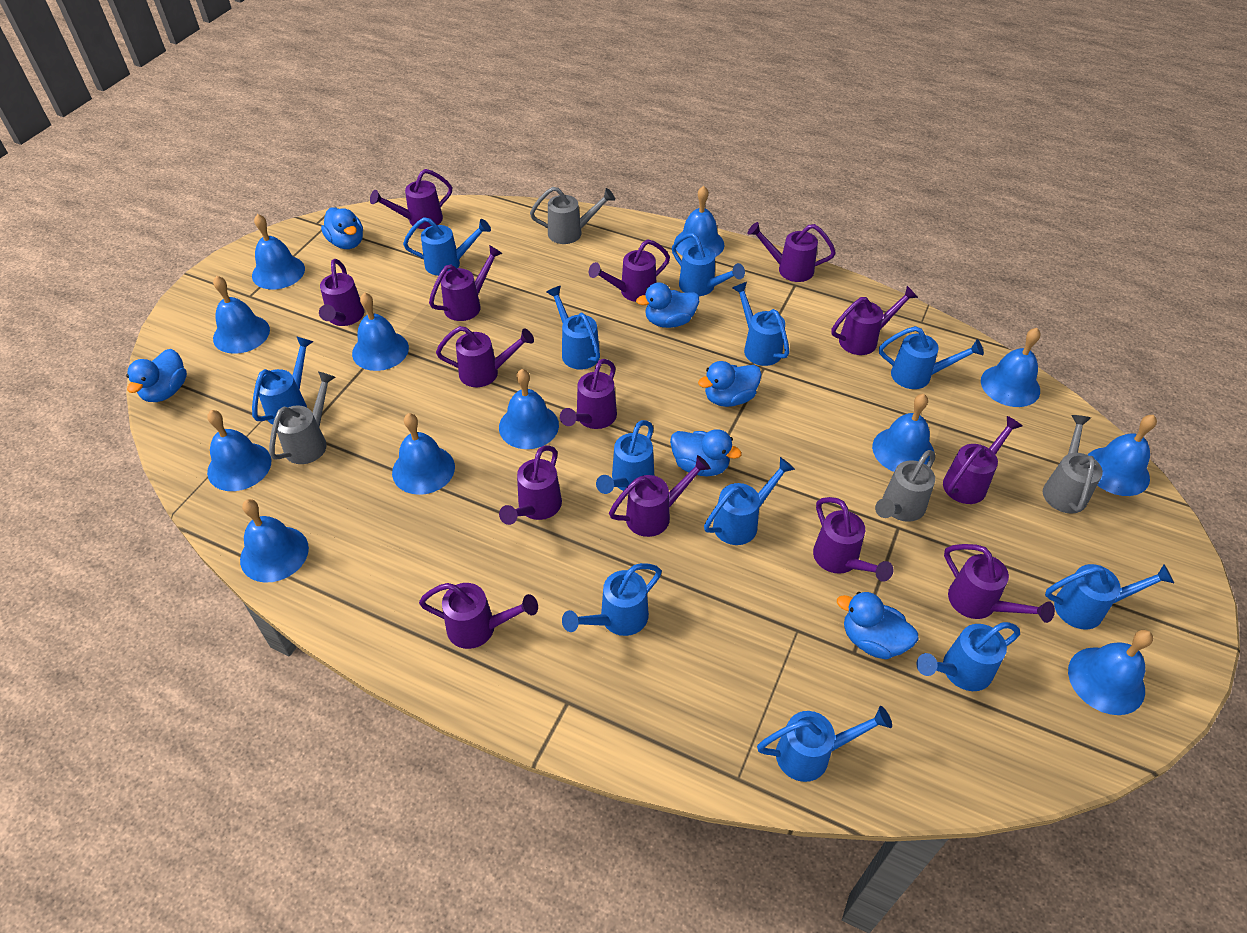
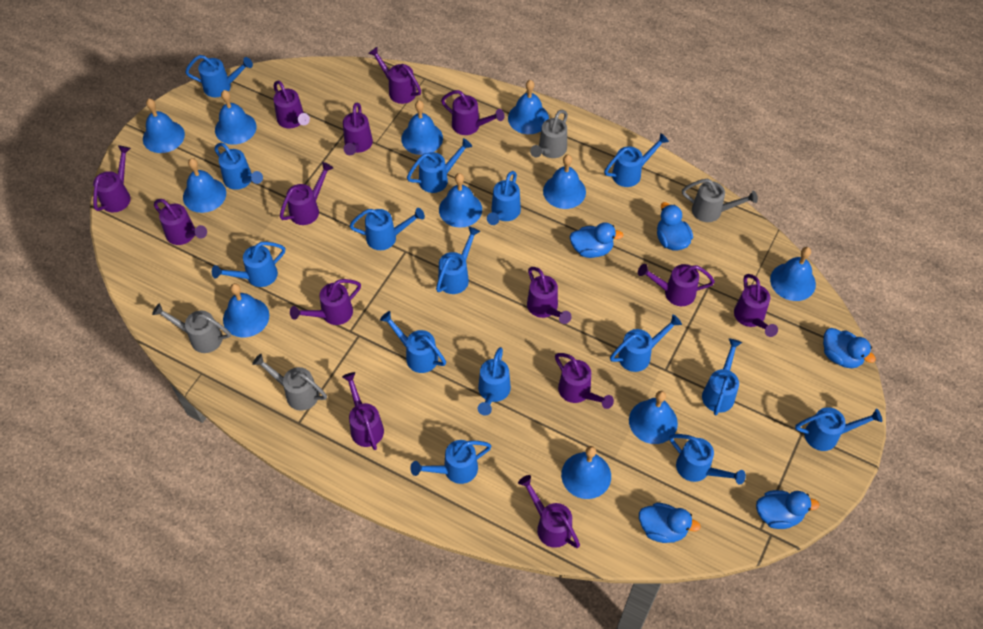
blue bell: 12 -> 11
blue duck: 6 -> 5
blue watering can: 12 -> 15

